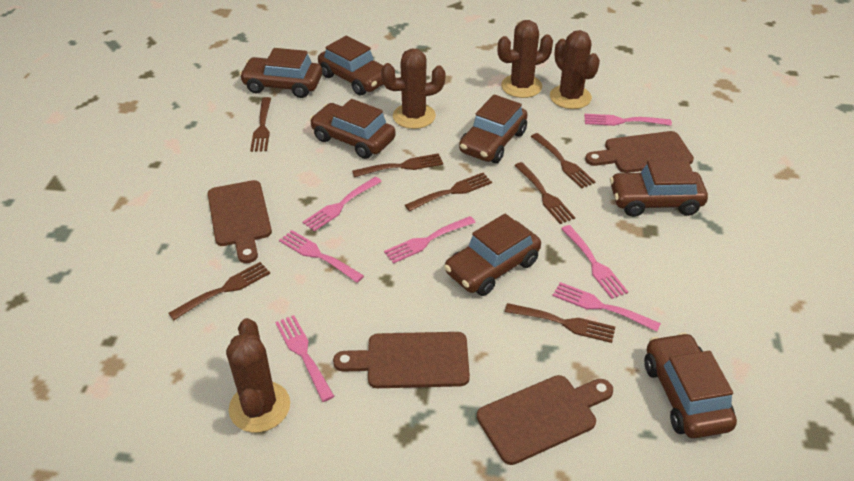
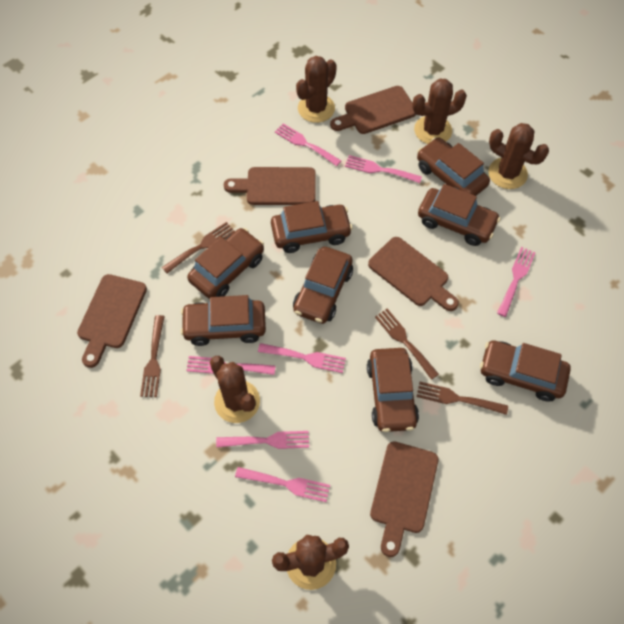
brown cactus: 4 -> 5
brown car: 7 -> 8
brown cutting board: 4 -> 5
brown fork: 7 -> 4

